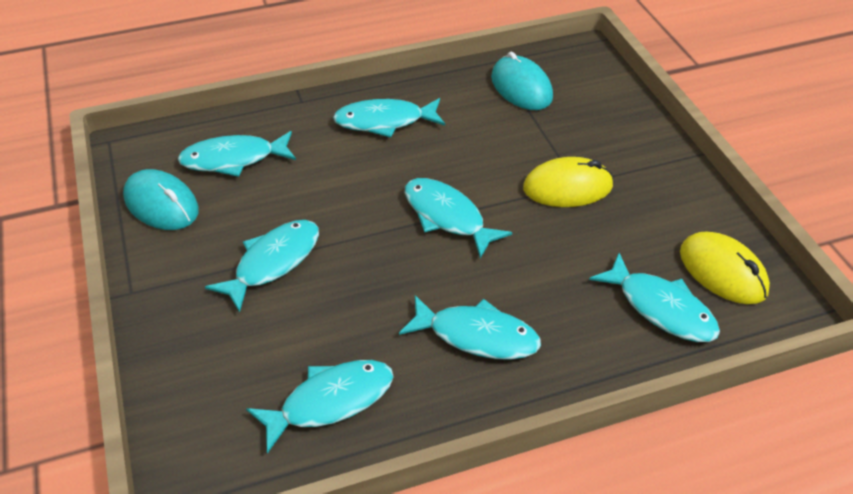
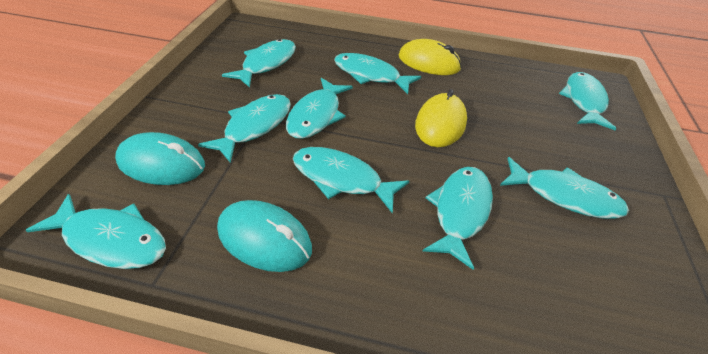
turquoise fish: 7 -> 9

